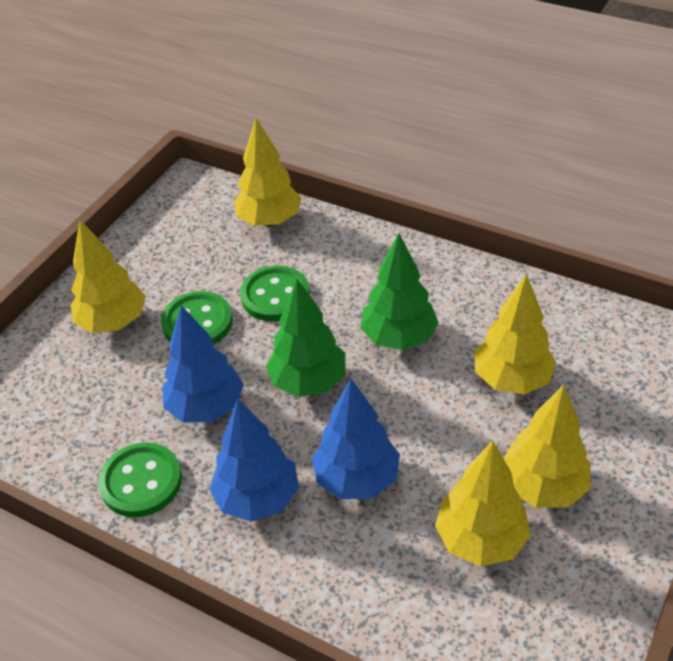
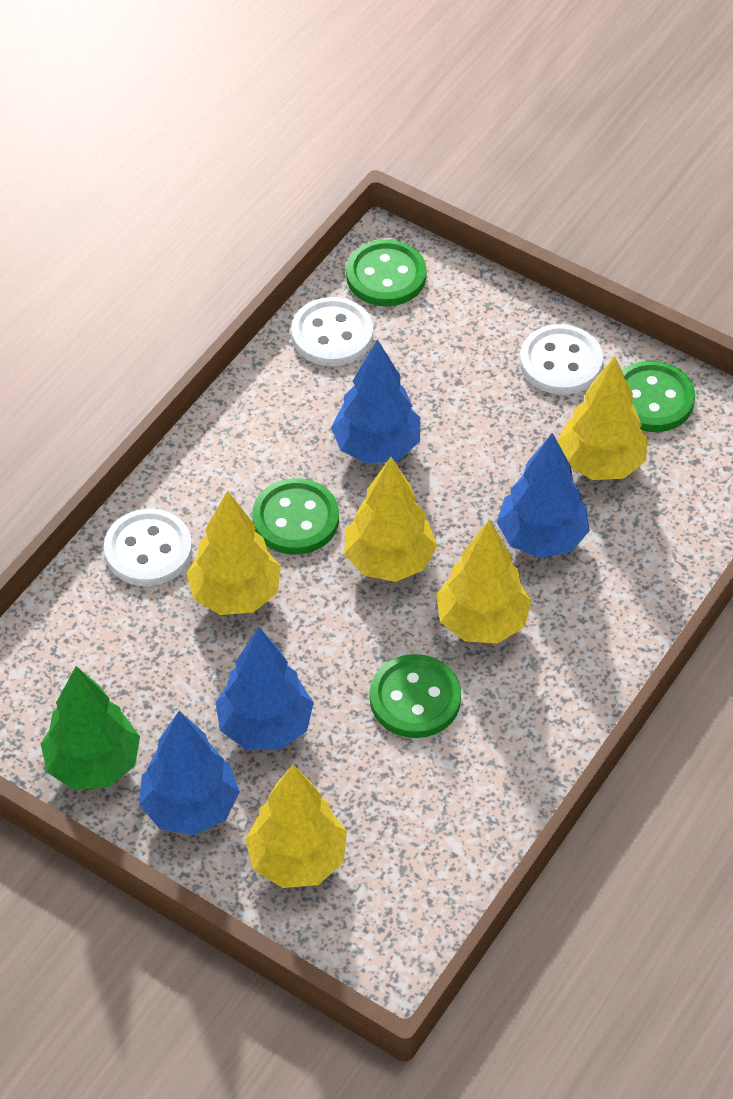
blue tree: 3 -> 4
green button: 3 -> 4
green tree: 2 -> 1
white button: 0 -> 3

